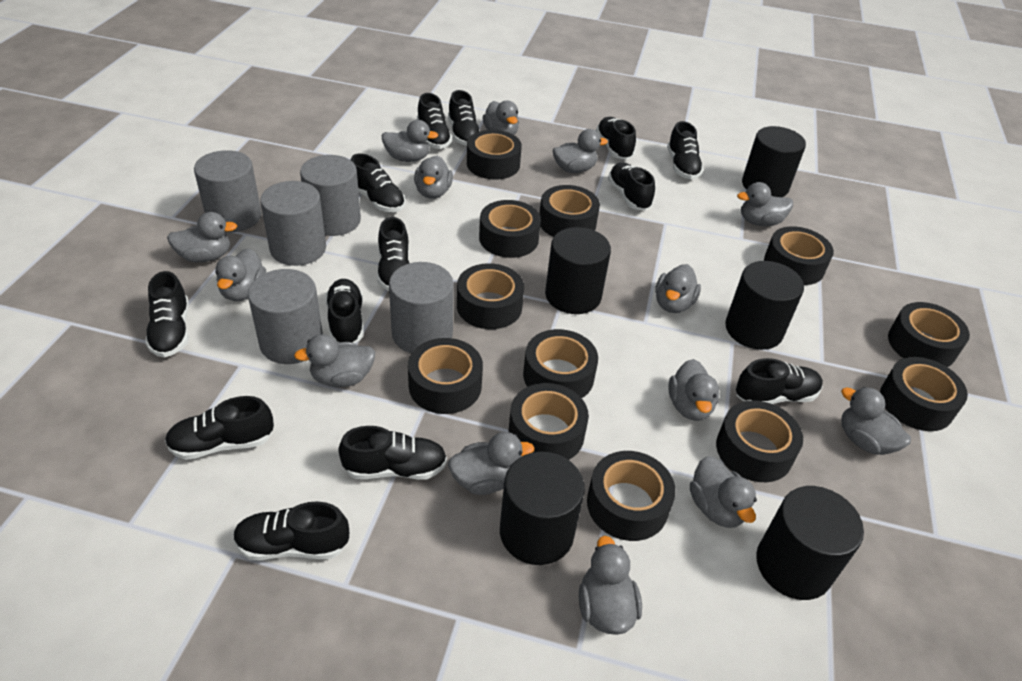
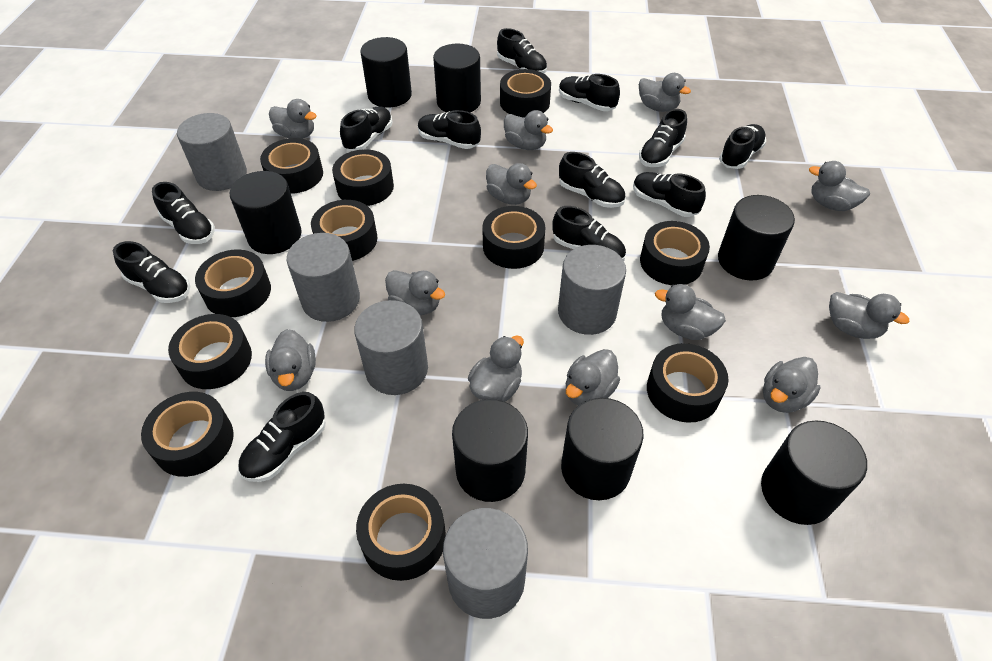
black cylinder: 5 -> 7
black shoe: 13 -> 12
black tape: 12 -> 11
grey duck: 14 -> 12

